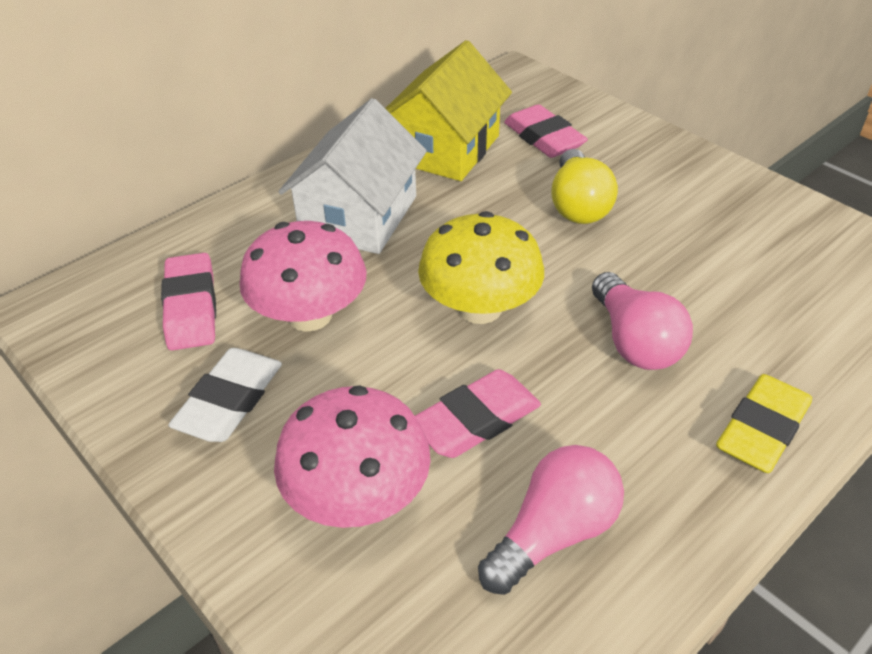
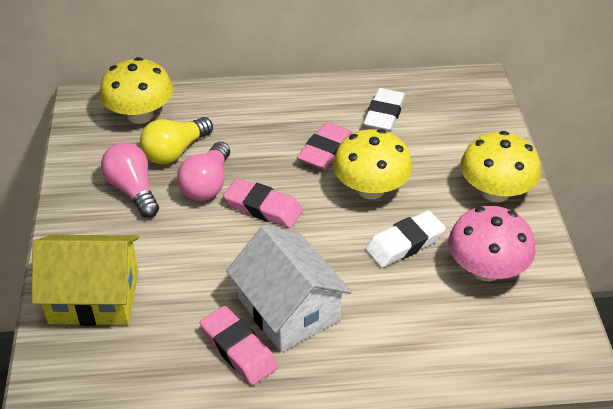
pink mushroom: 2 -> 1
white eraser: 1 -> 2
yellow eraser: 1 -> 0
yellow mushroom: 1 -> 3

